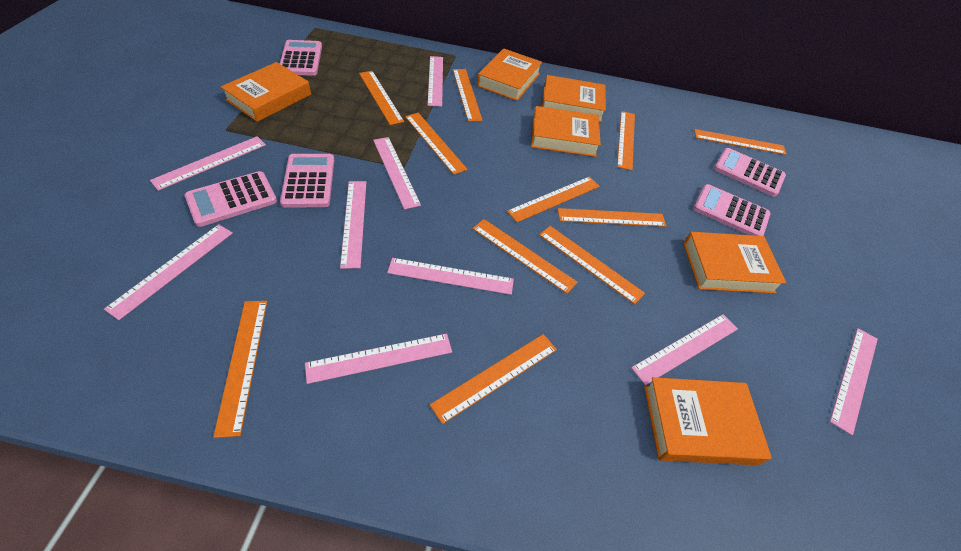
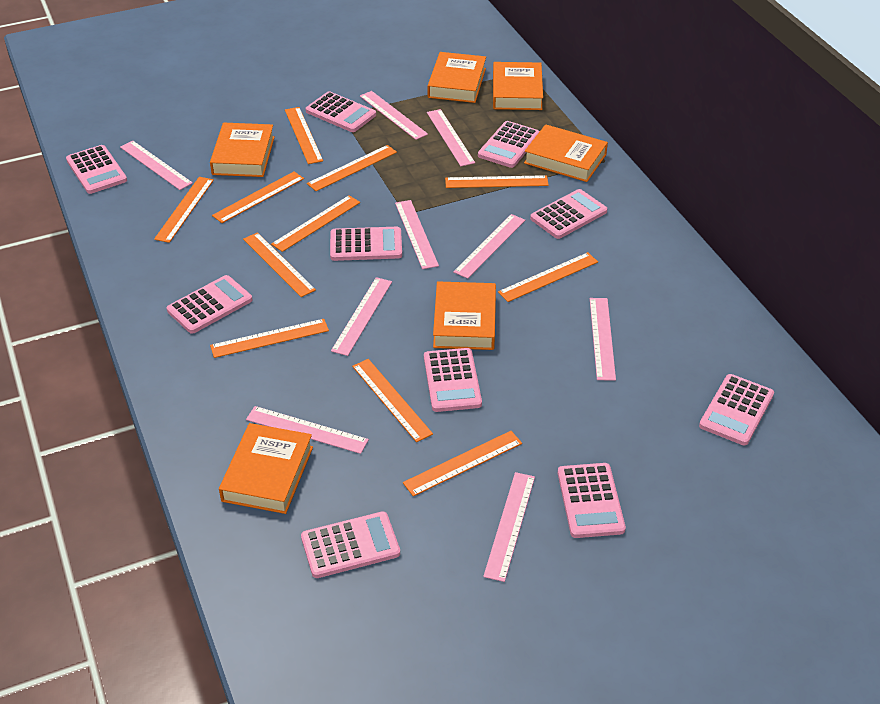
pink calculator: 5 -> 10

